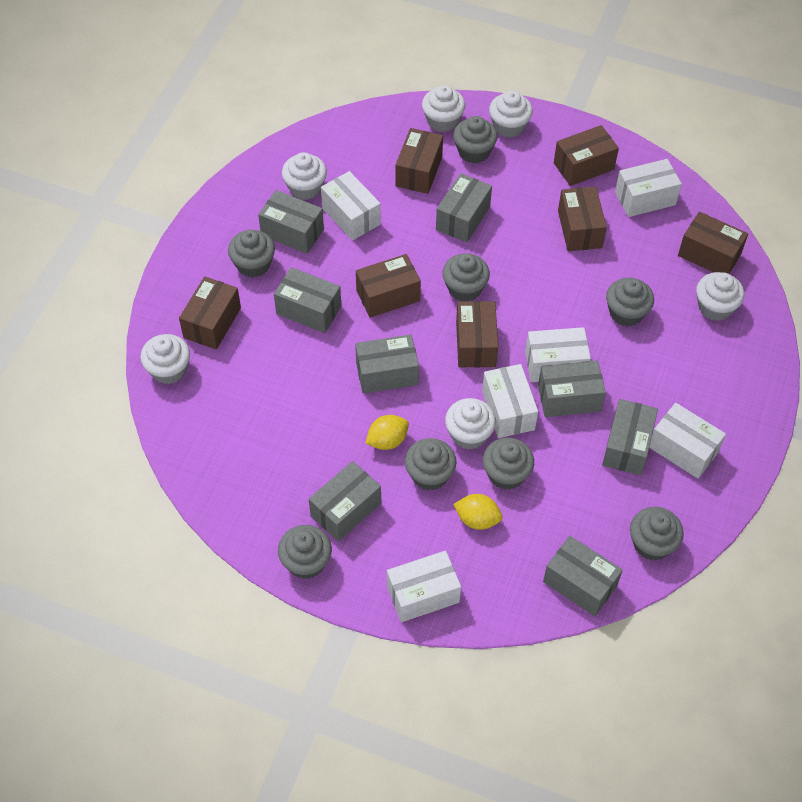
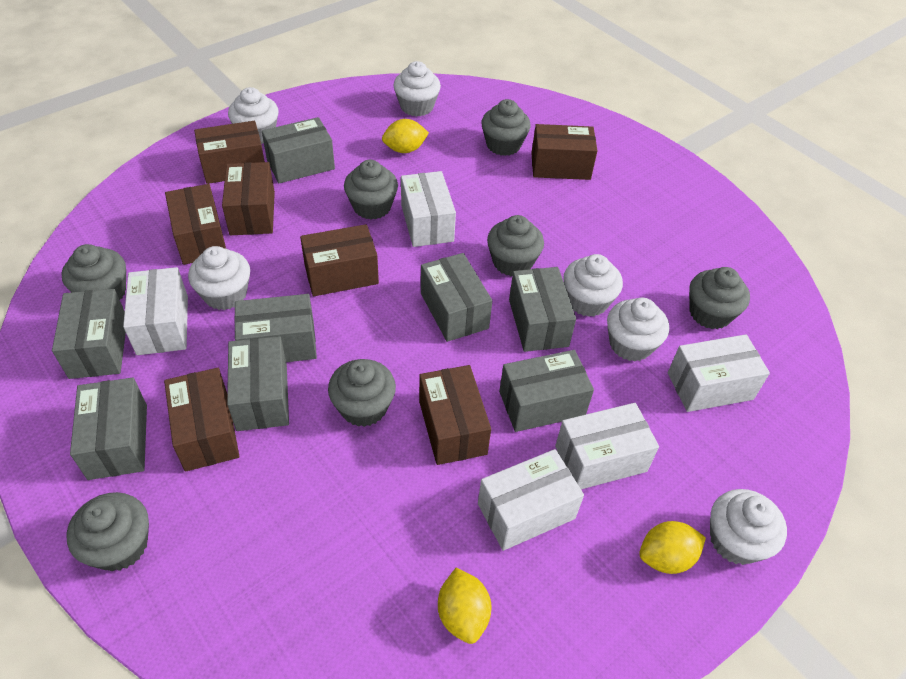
grey cupcake: 8 -> 7
white box: 6 -> 5
yellow lemon: 2 -> 3

